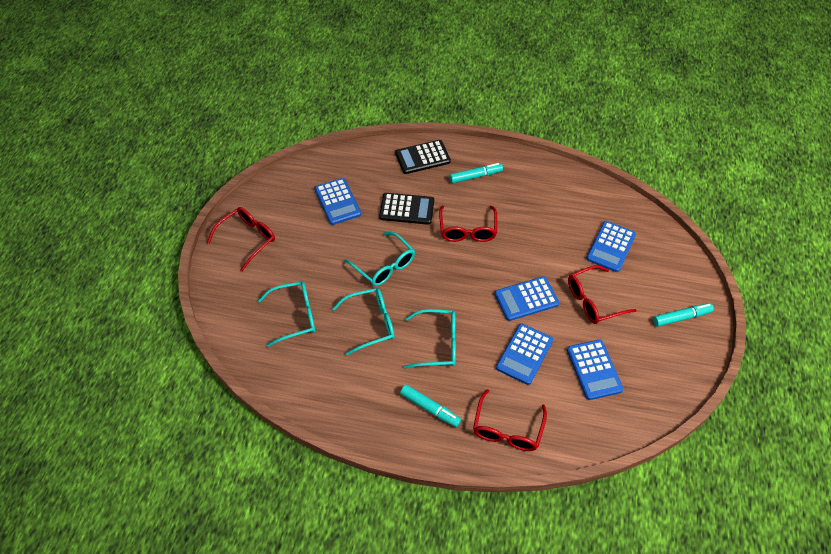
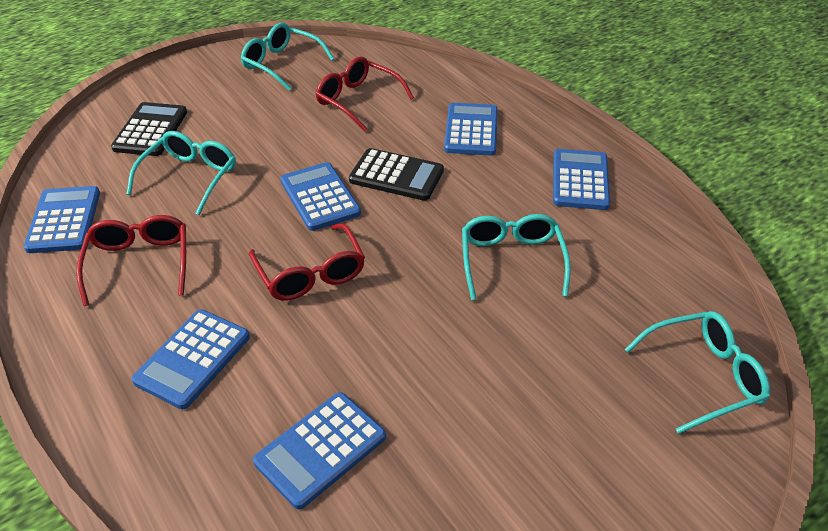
blue calculator: 5 -> 6
red glasses: 4 -> 3
turquoise marker: 3 -> 0

